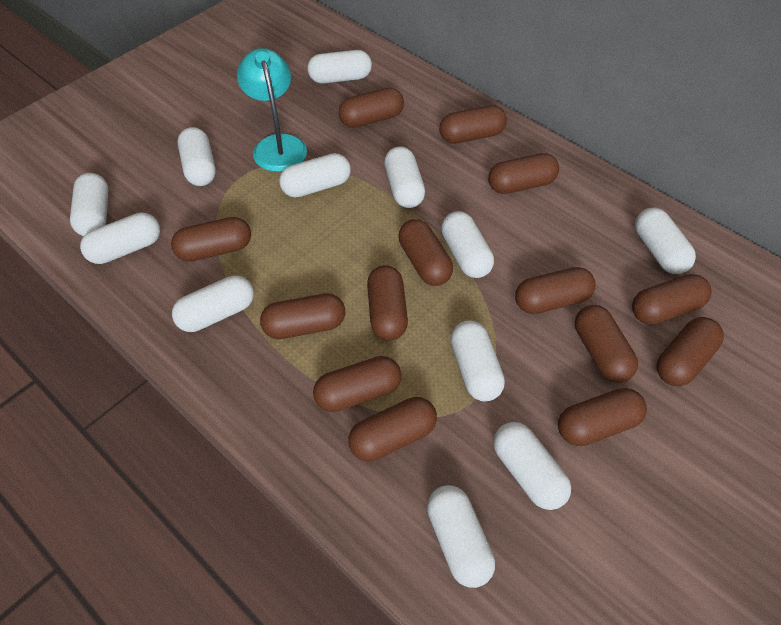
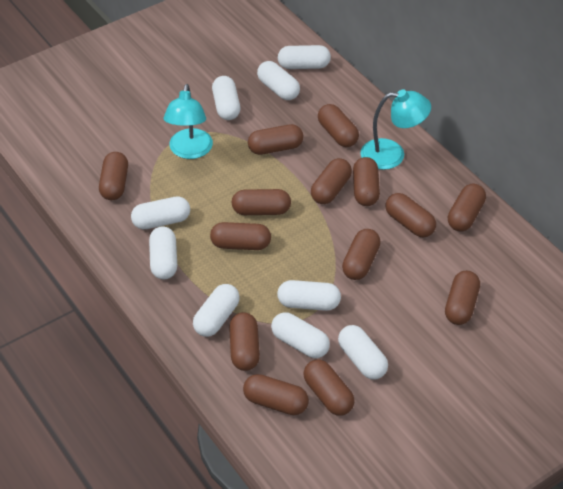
turquoise lamp: 1 -> 2
white capsule: 12 -> 9

